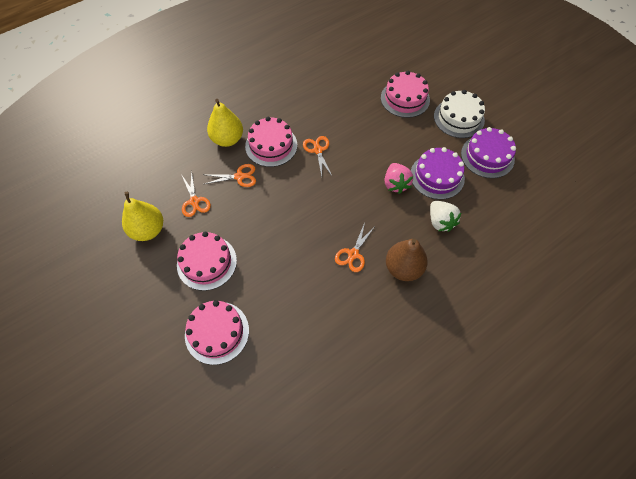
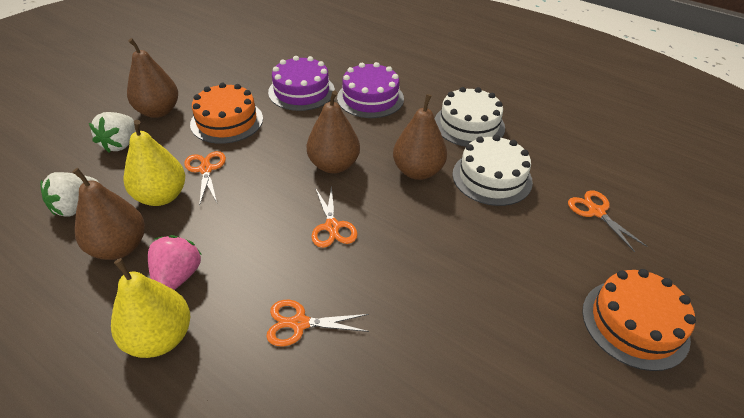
brown pear: 1 -> 4
orange cake: 0 -> 2
pink cake: 4 -> 0
white cake: 1 -> 2
white strawberry: 1 -> 2

